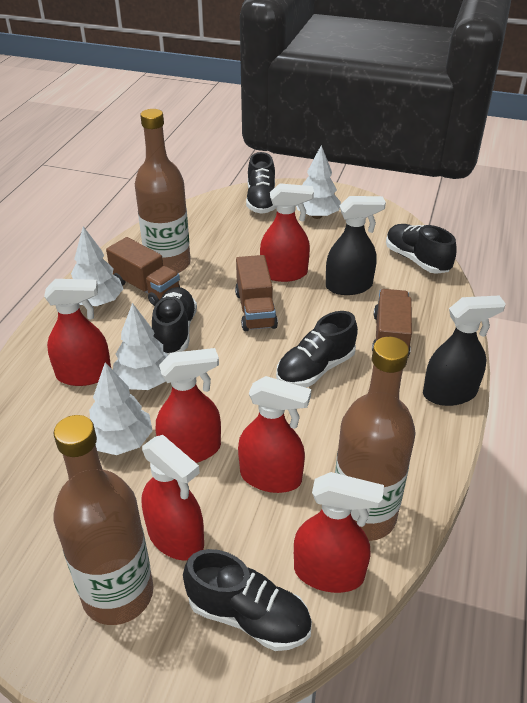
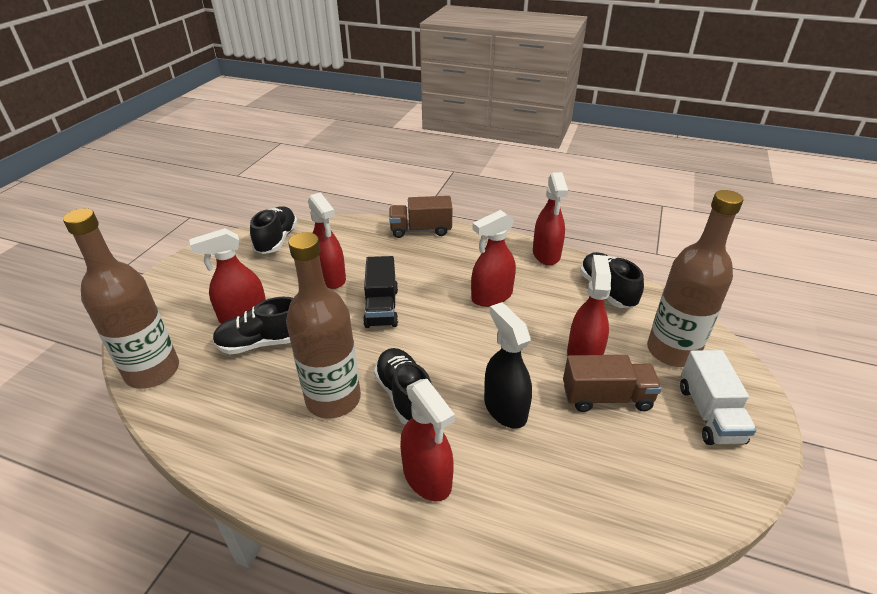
black shoe: 5 -> 4
black spray bottle: 2 -> 1
black truck: 0 -> 1
brown truck: 3 -> 2
white tree: 4 -> 0
white truck: 0 -> 1

